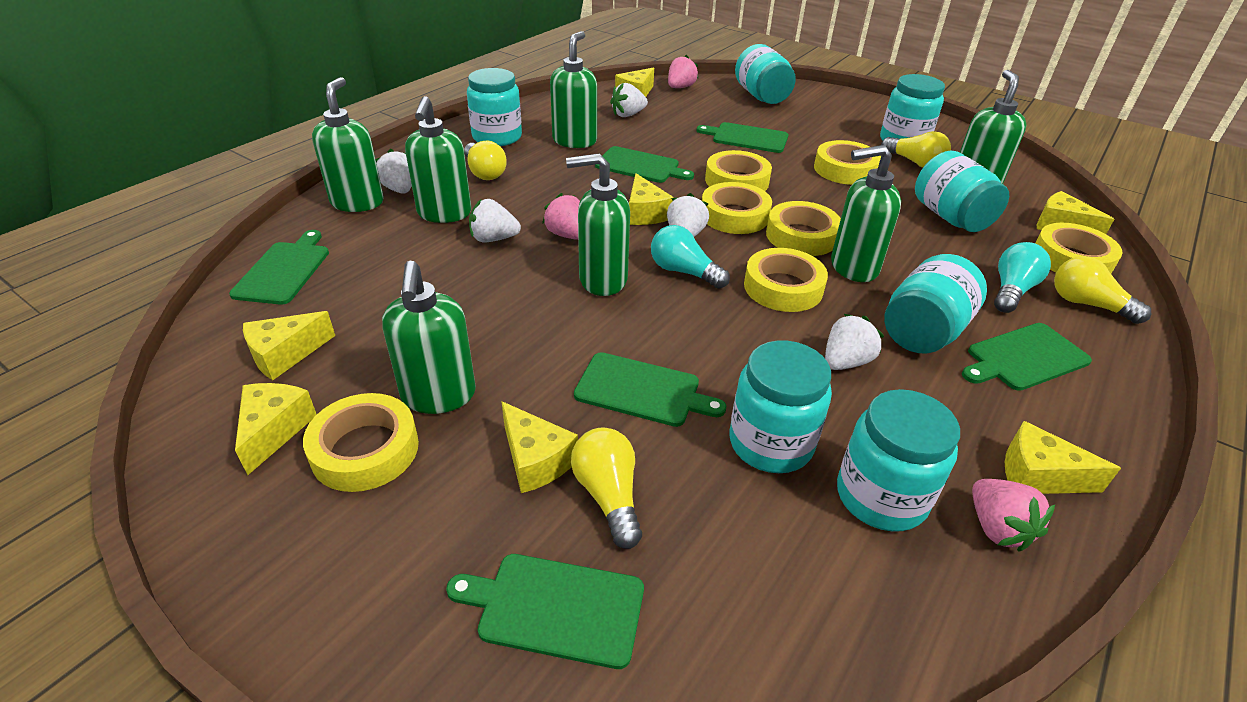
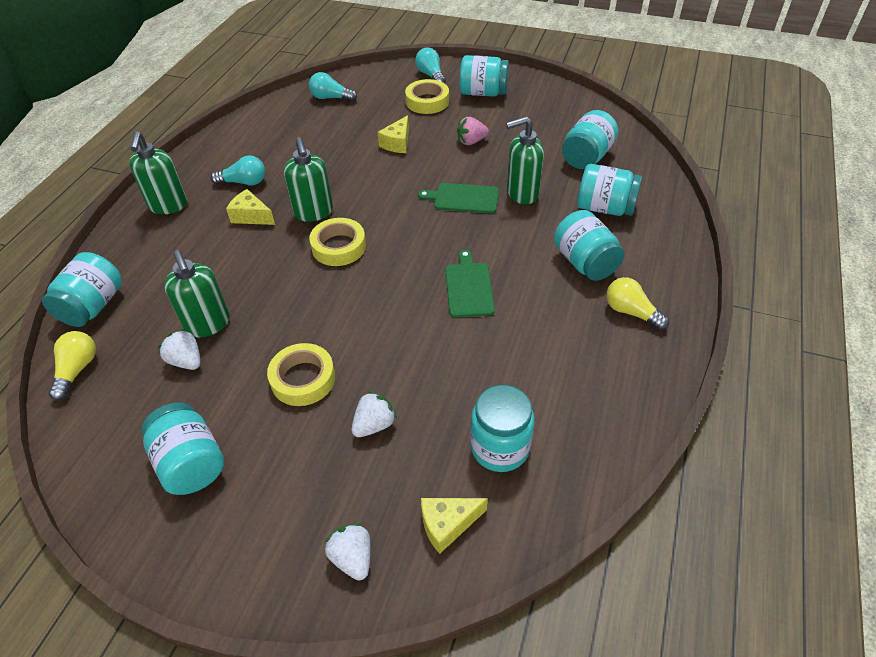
green cutting board: 6 -> 2
green soap dispenser: 7 -> 4
pink strawberry: 3 -> 1
turquoise light bulb: 2 -> 3
white strawberry: 5 -> 3
yellow cheese: 7 -> 3
yellow light bulb: 4 -> 2
yellow tape: 7 -> 3

